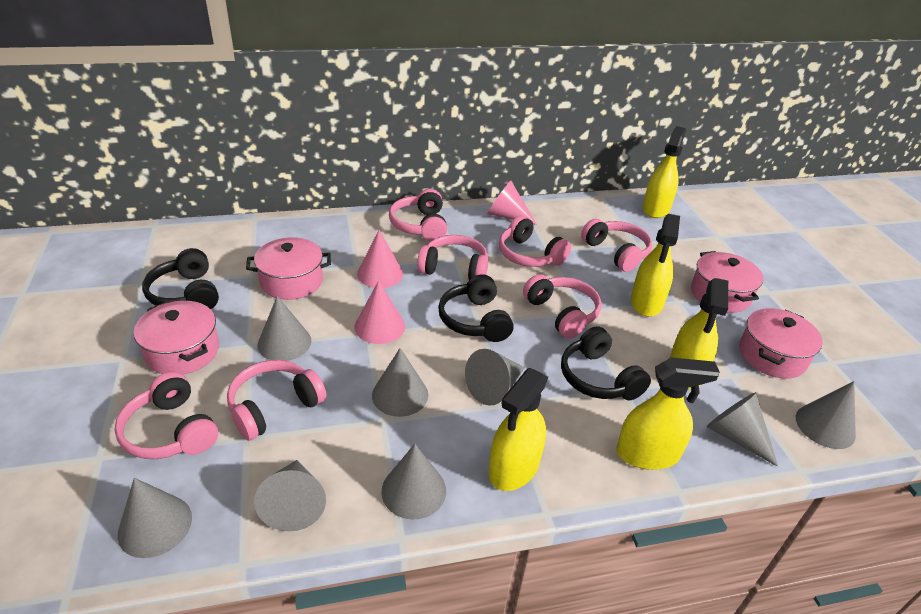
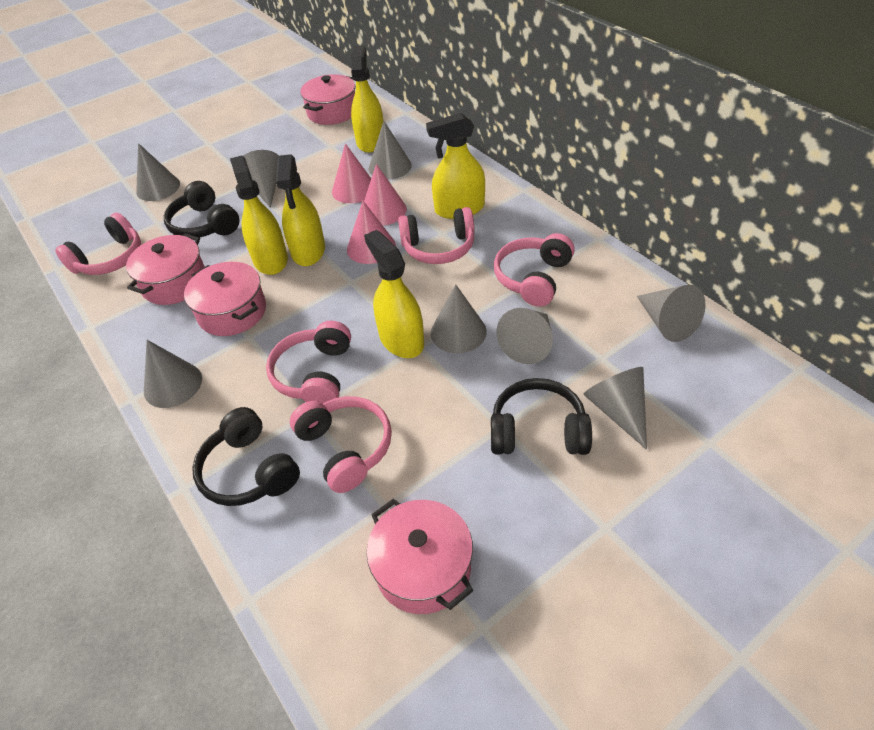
pink headphones: 7 -> 5

